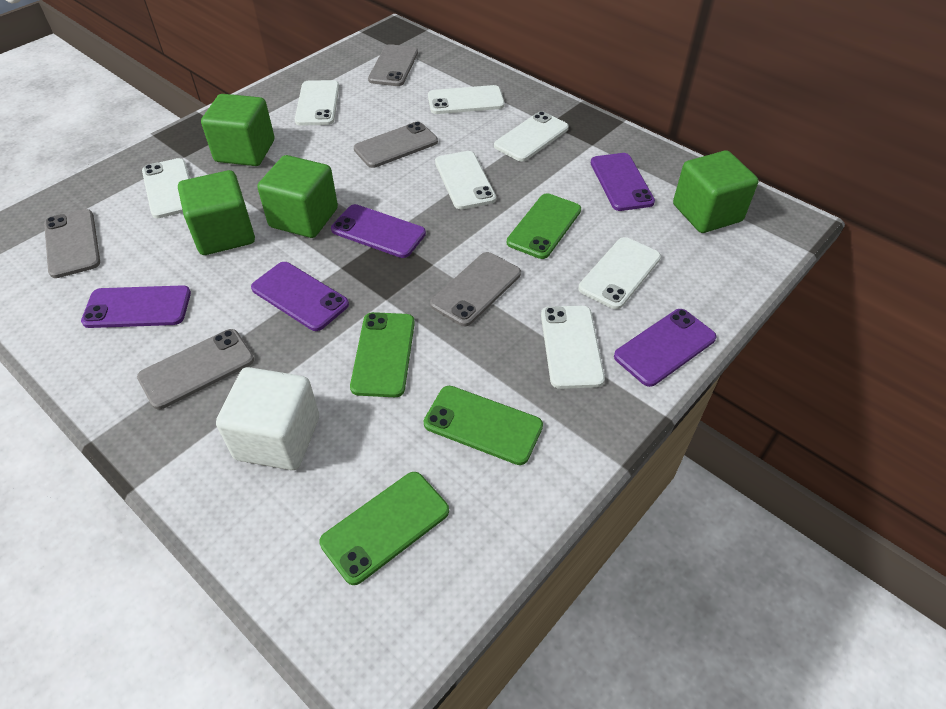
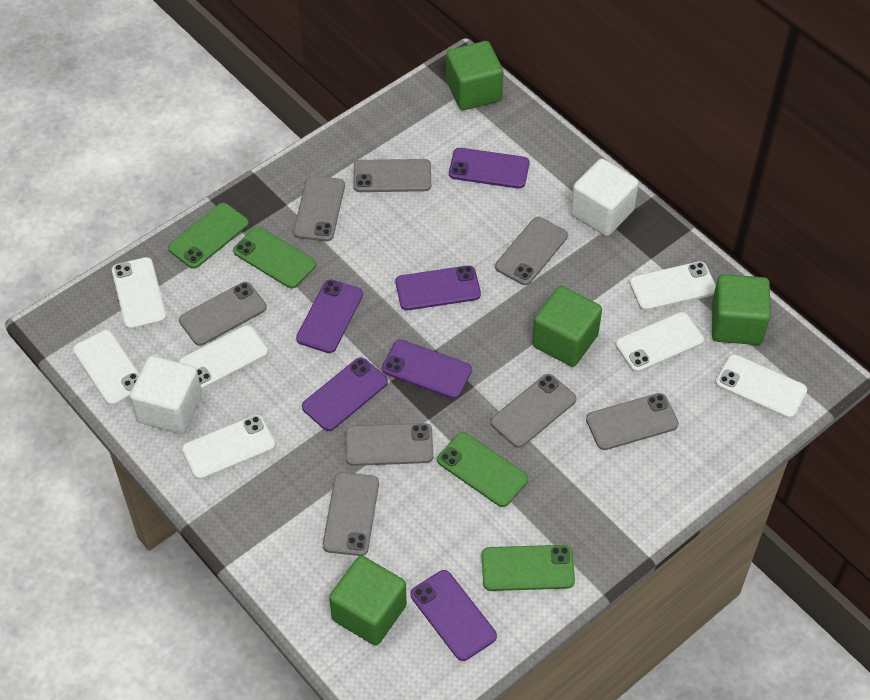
grey phone: 5 -> 8
purple phone: 5 -> 6
white cube: 1 -> 2

